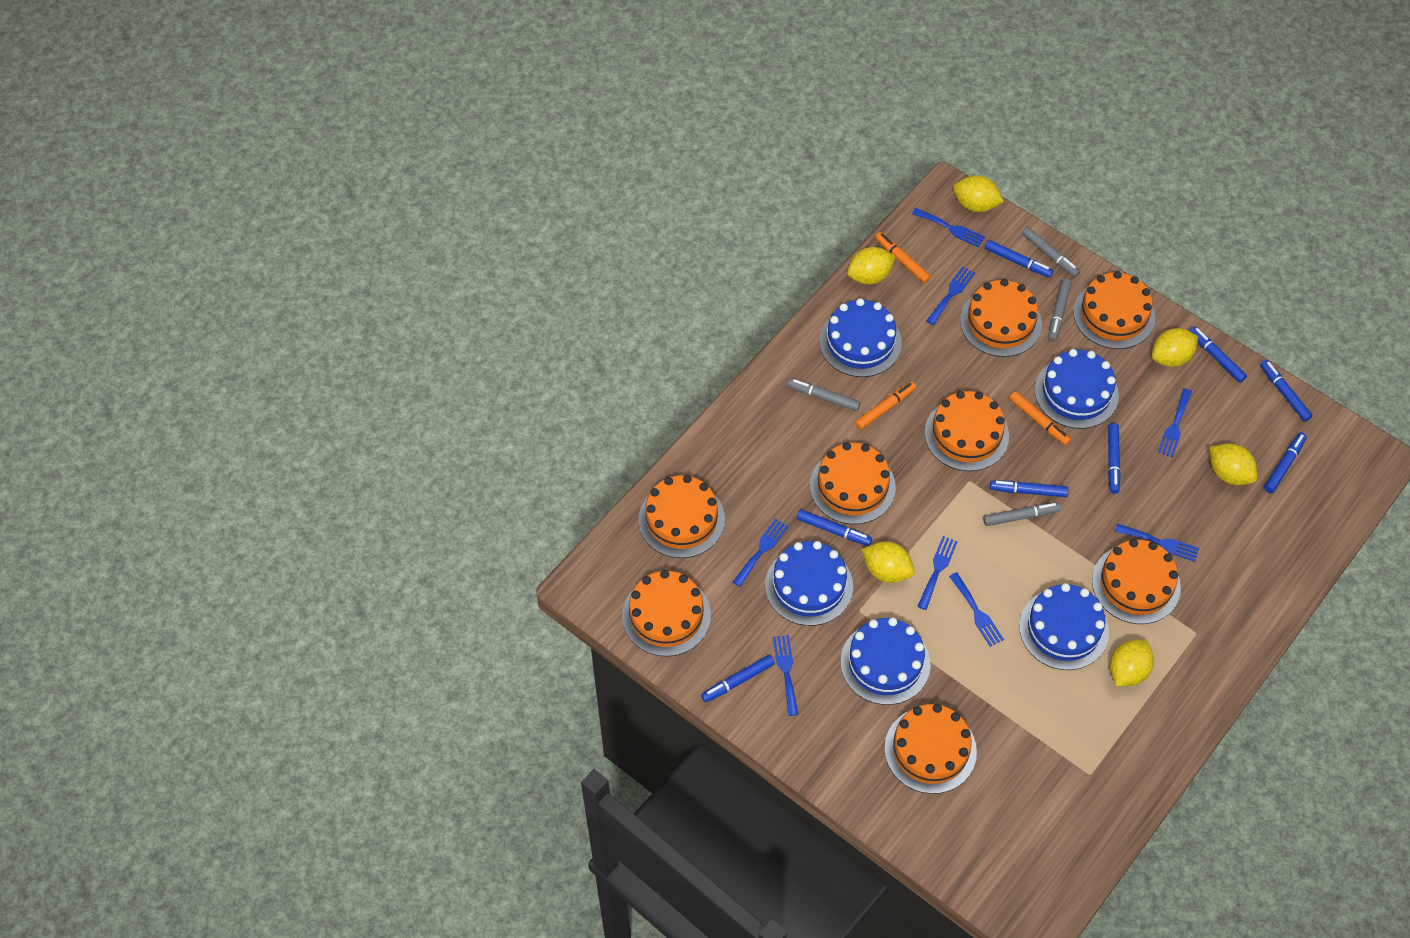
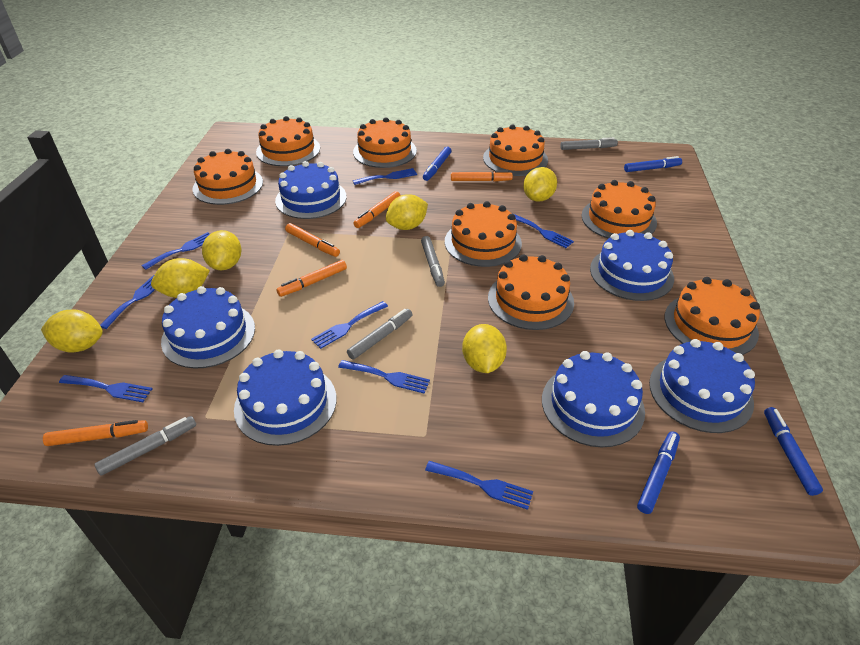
blue cake: 5 -> 6
blue marker: 8 -> 4
orange marker: 3 -> 5

